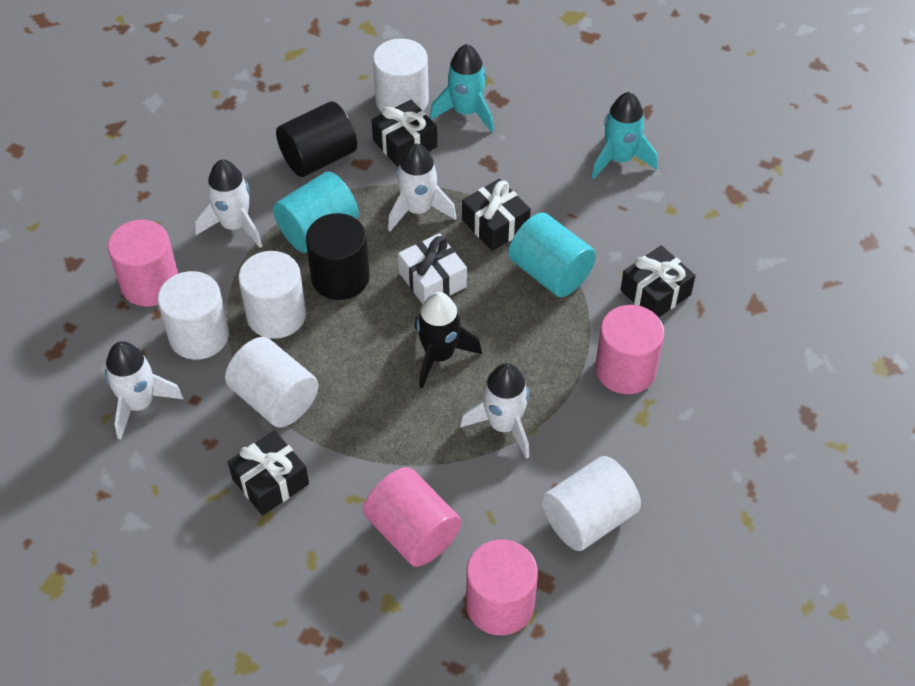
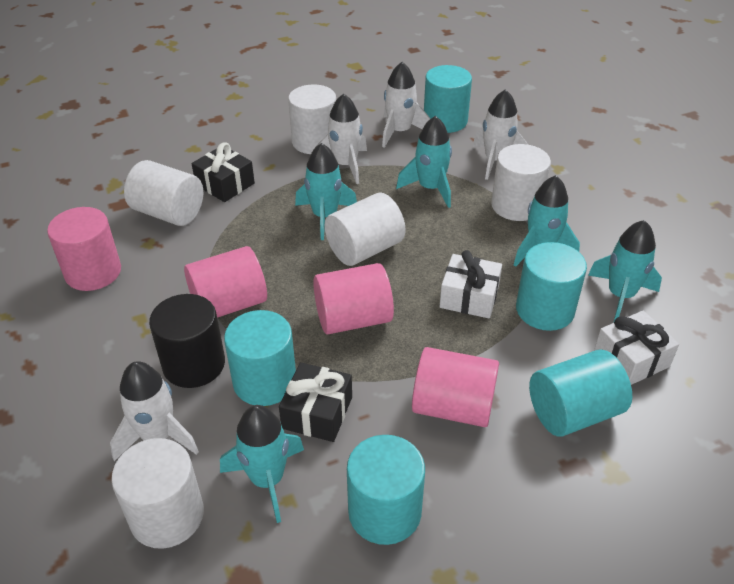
black cylinder: 2 -> 1
black gift: 4 -> 2
black rocket: 1 -> 0
turquoise cylinder: 2 -> 5
turquoise rocket: 2 -> 5
white gift: 1 -> 2

